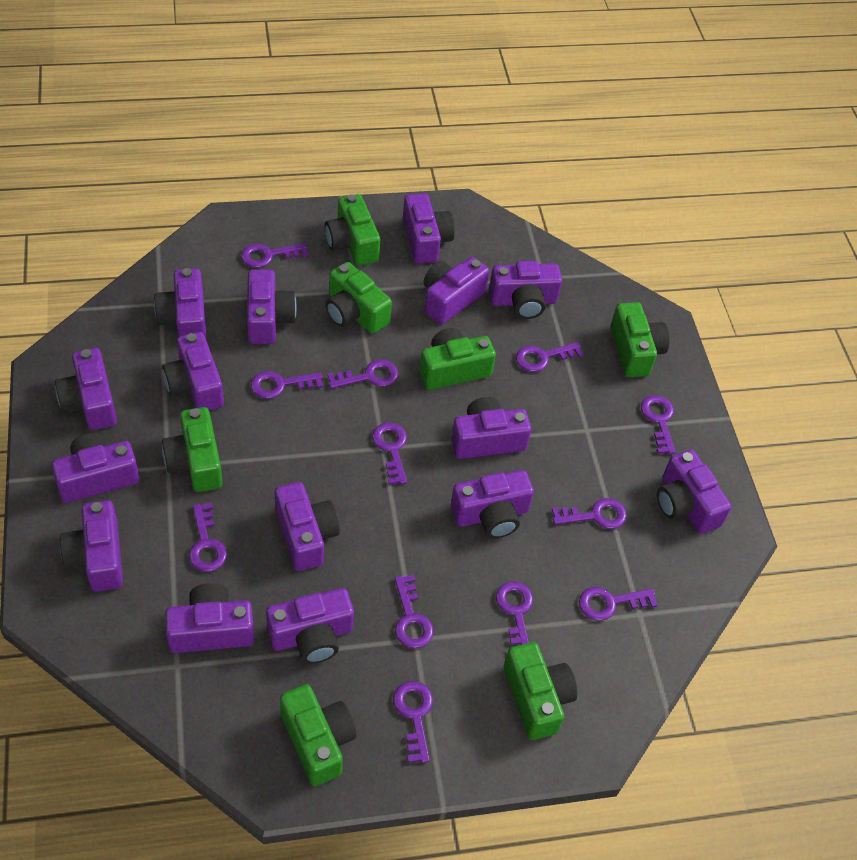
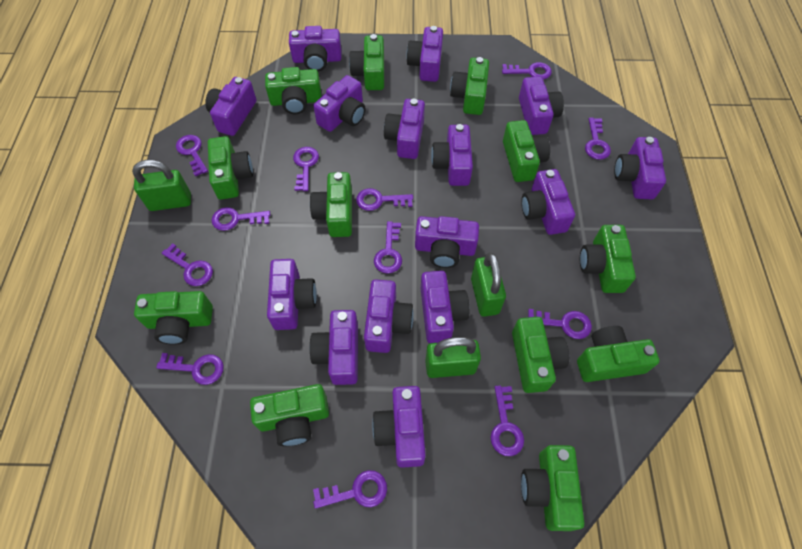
green camera: 7 -> 12
green padlock: 0 -> 3

